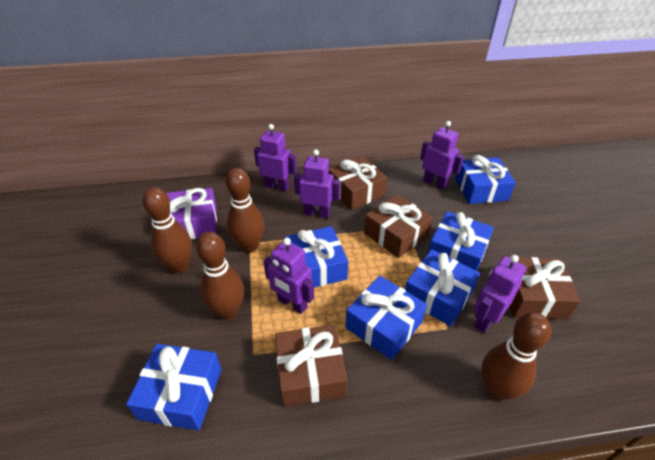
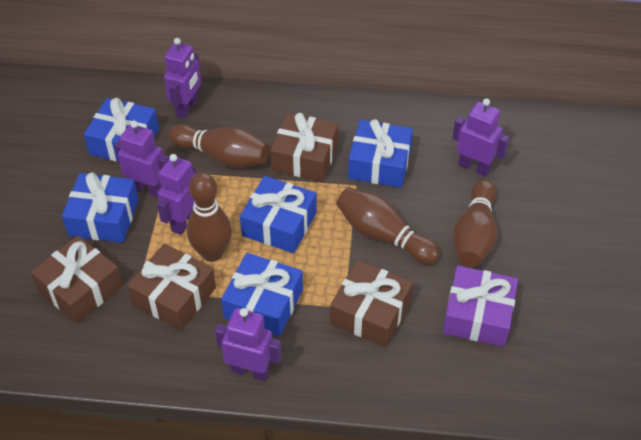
blue gift: 6 -> 5

